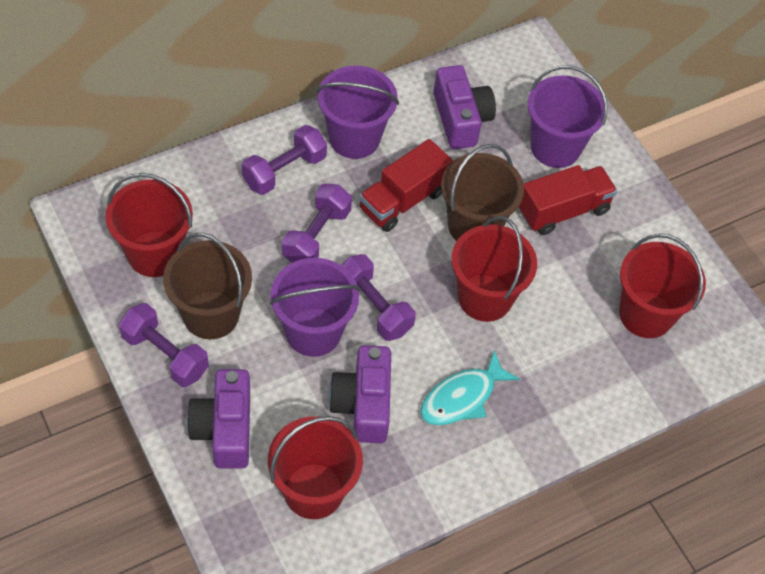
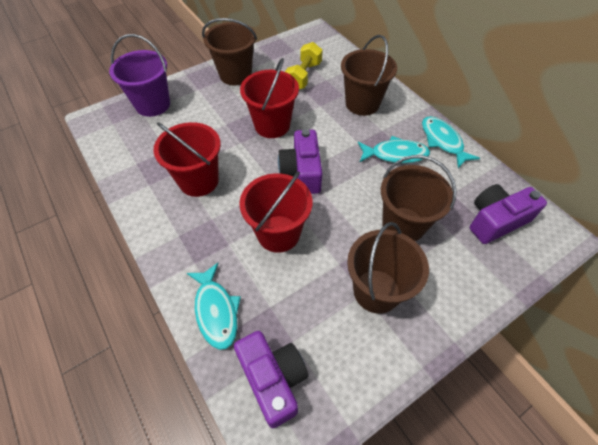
brown bucket: 2 -> 4
purple bucket: 3 -> 1
purple dumbbell: 4 -> 0
red bucket: 4 -> 3
red truck: 2 -> 0
turquoise fish: 1 -> 3
yellow dumbbell: 0 -> 1

